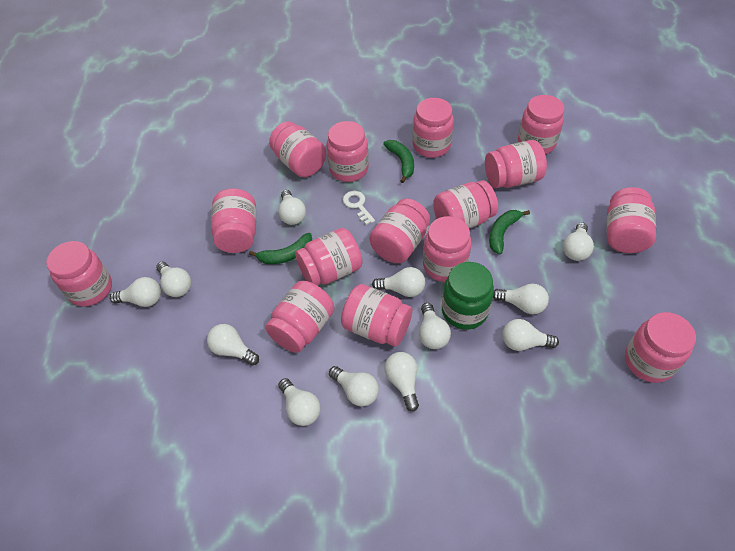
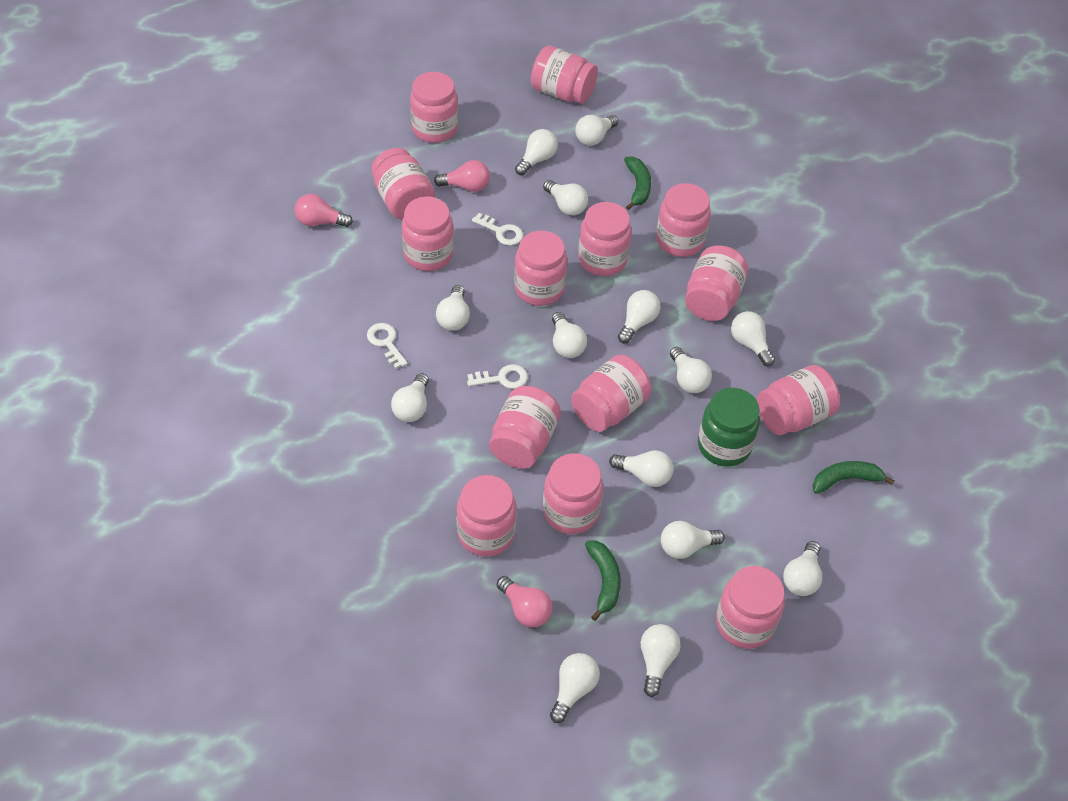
pink jar: 15 -> 14
pink light bulb: 0 -> 3
white key: 1 -> 3
white light bulb: 12 -> 14

